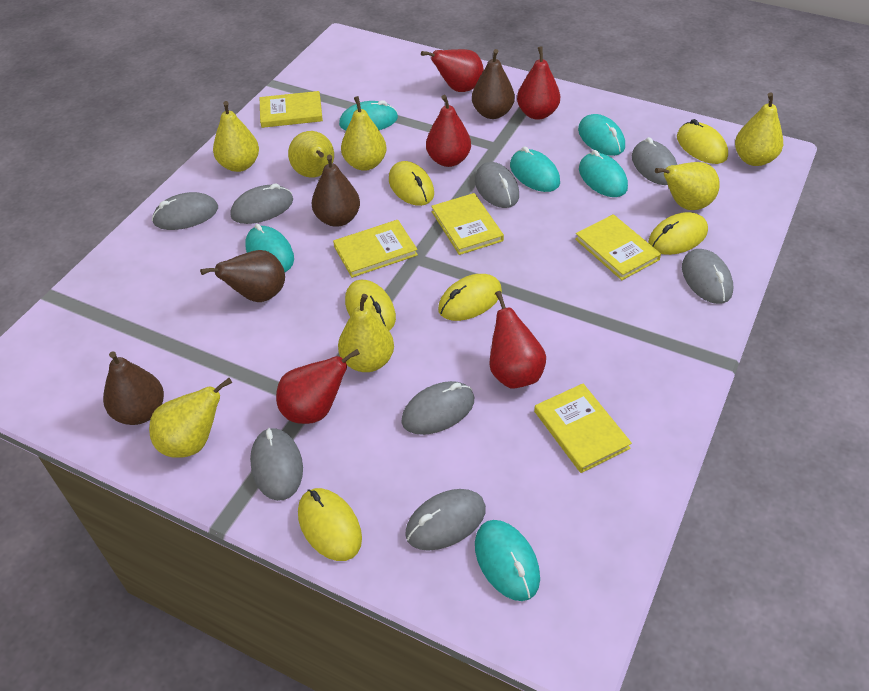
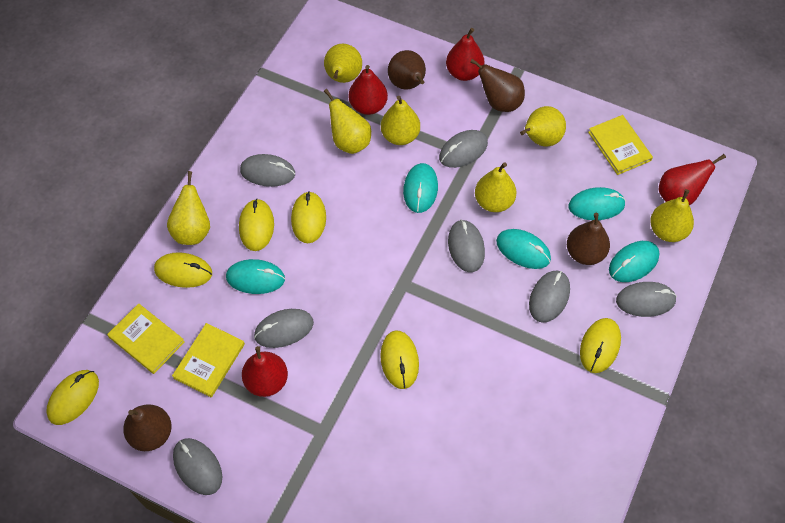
grey mouse: 8 -> 7
red pear: 5 -> 4
turquoise mouse: 6 -> 5
yellow book: 5 -> 3

